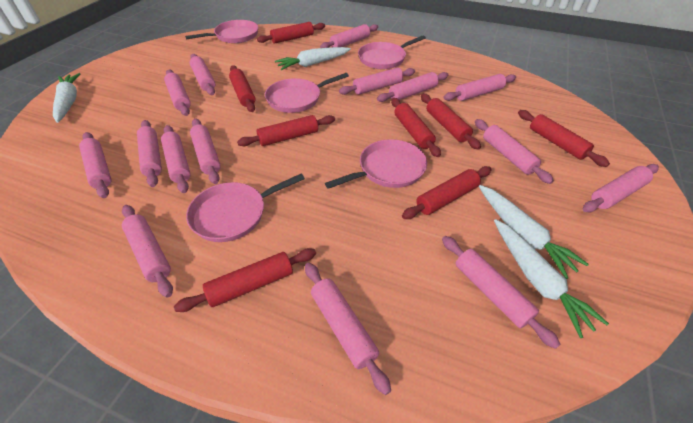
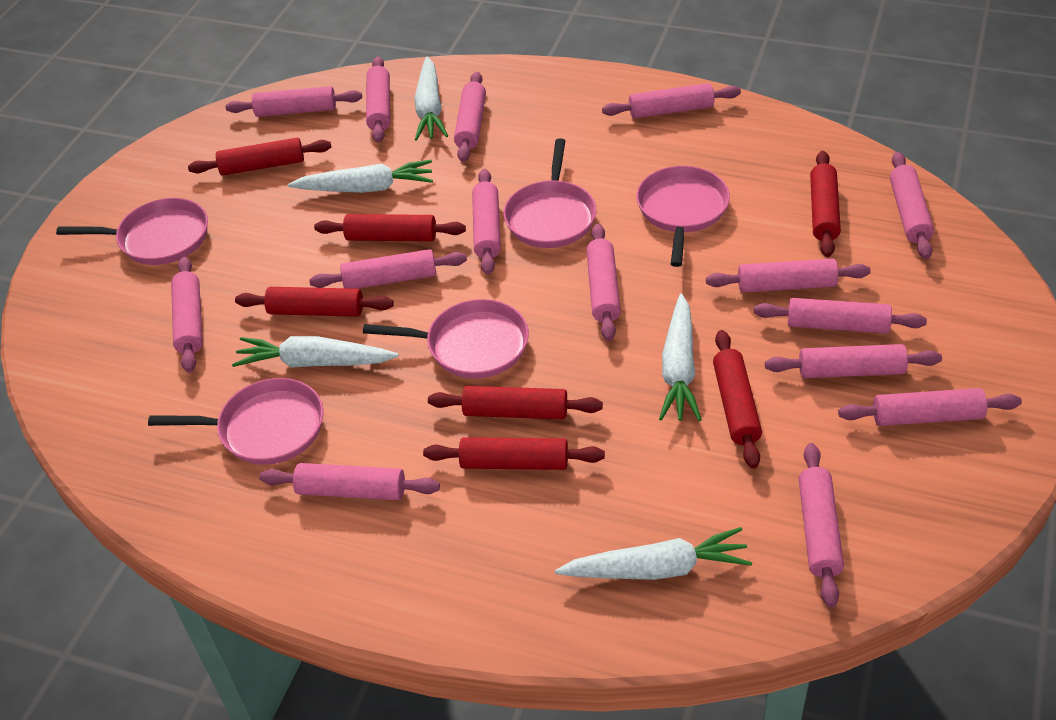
red rolling pin: 8 -> 7
white carrot: 4 -> 5

